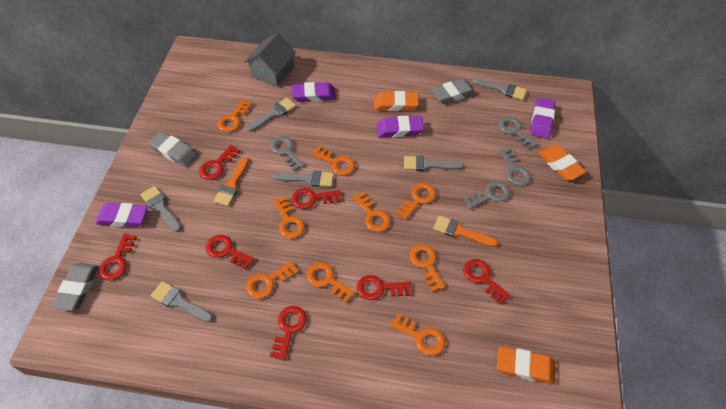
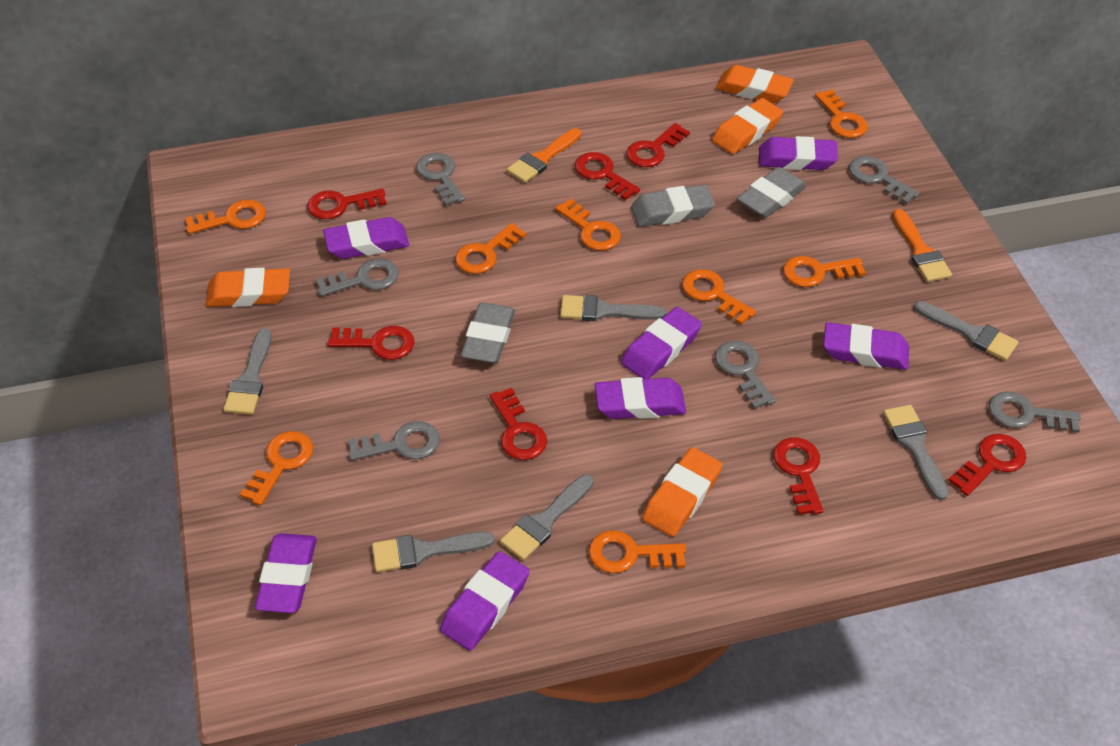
grey house: 1 -> 0
grey key: 4 -> 6
orange eraser: 3 -> 4
orange key: 9 -> 8
purple eraser: 4 -> 7

